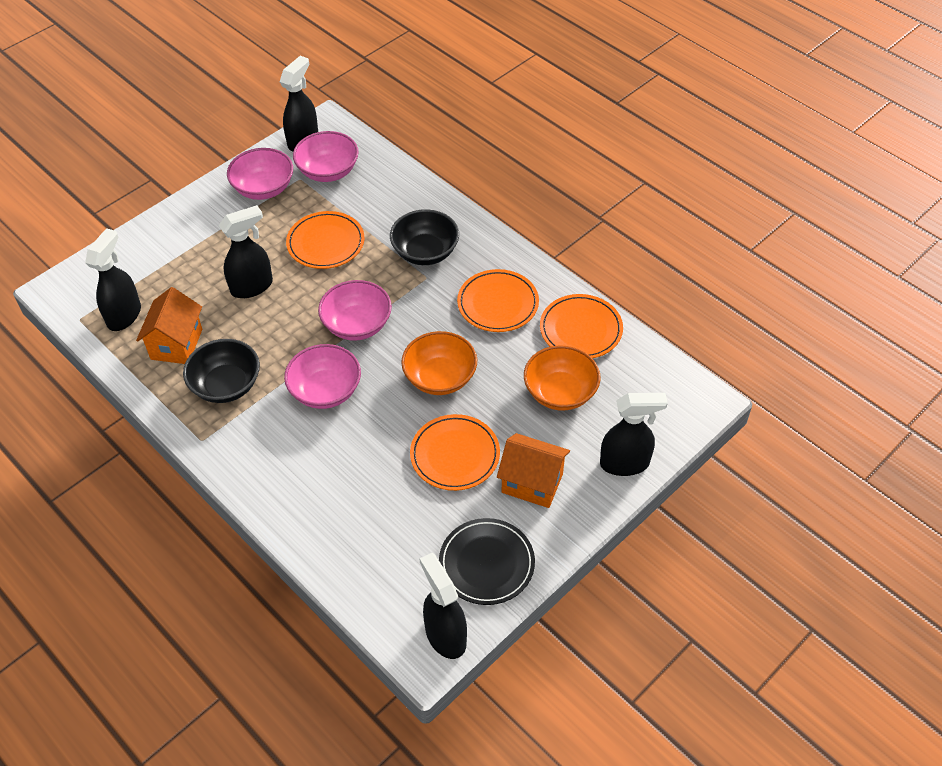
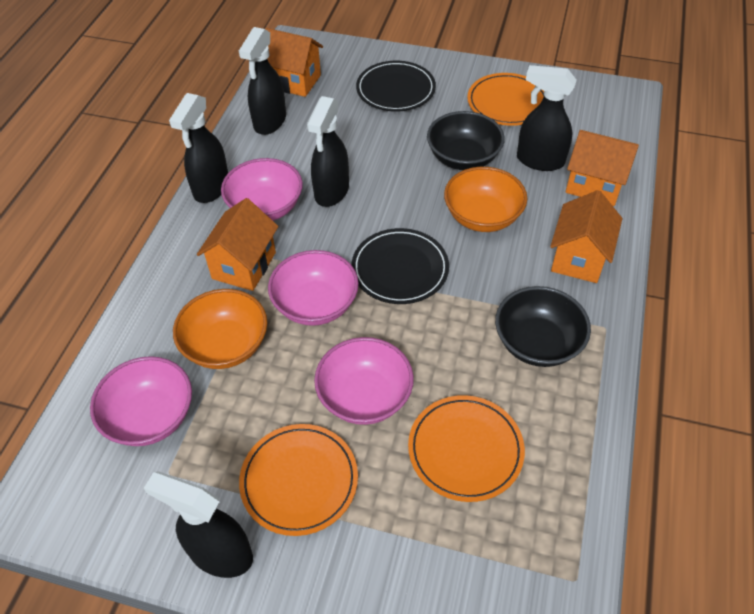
black plate: 1 -> 2
orange house: 2 -> 4
orange plate: 4 -> 3

